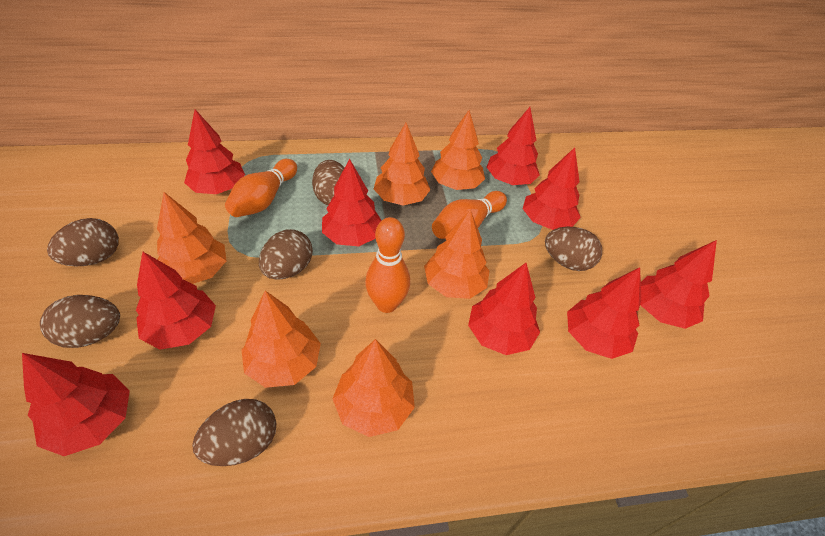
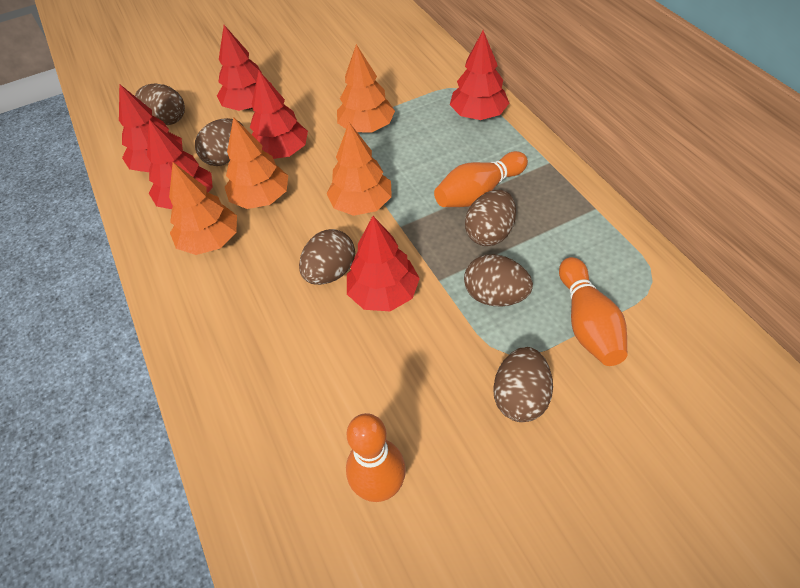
orange tree: 6 -> 4
red tree: 9 -> 6

